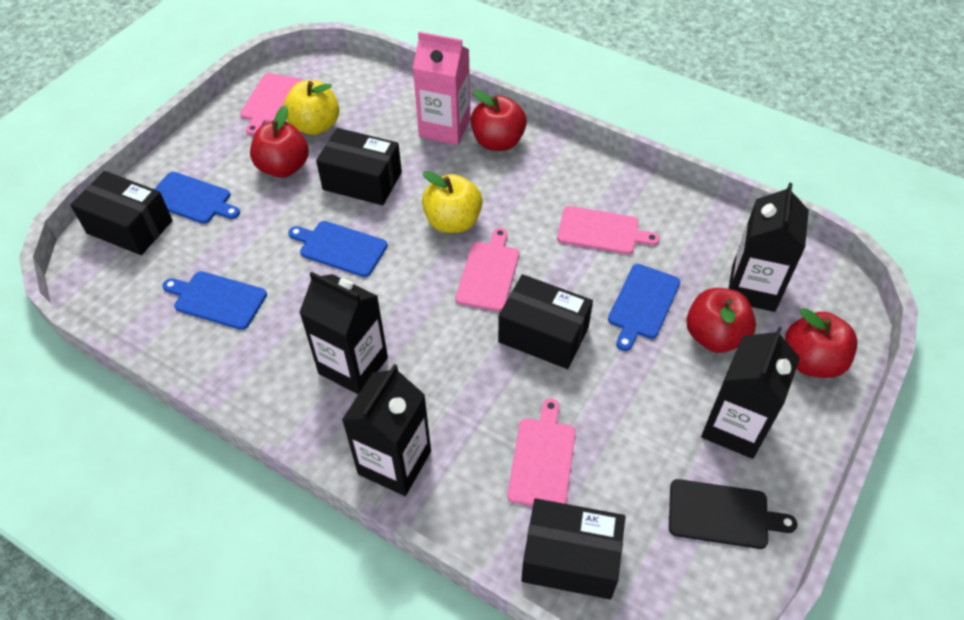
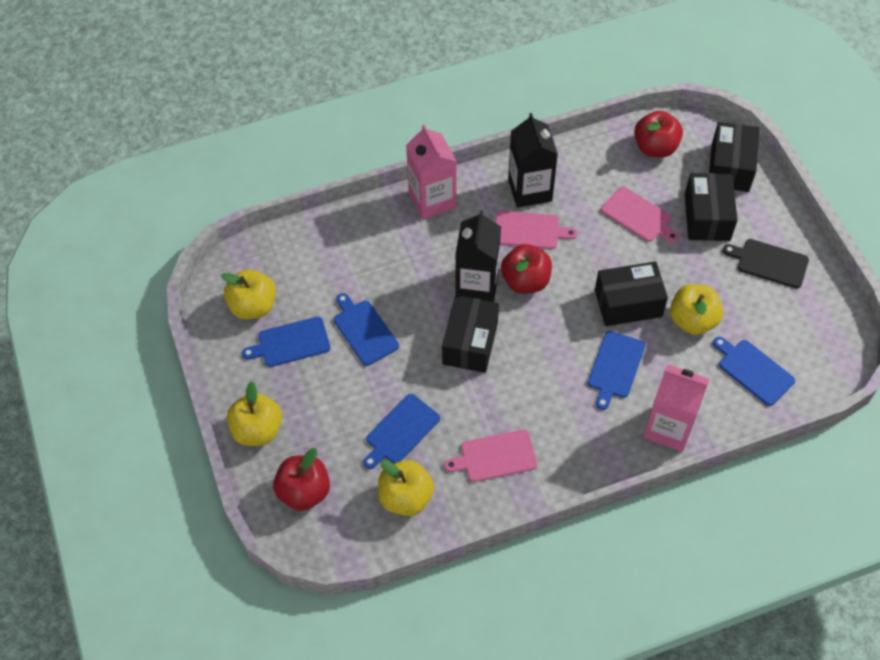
black carton: 4 -> 2
blue cutting board: 4 -> 5
pink carton: 1 -> 2
pink cutting board: 4 -> 3
red apple: 4 -> 3
yellow apple: 2 -> 4

